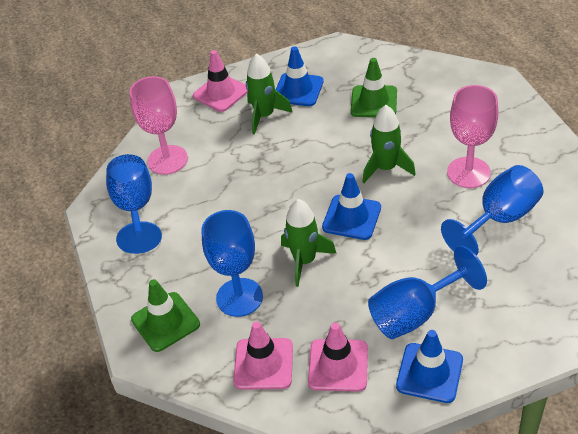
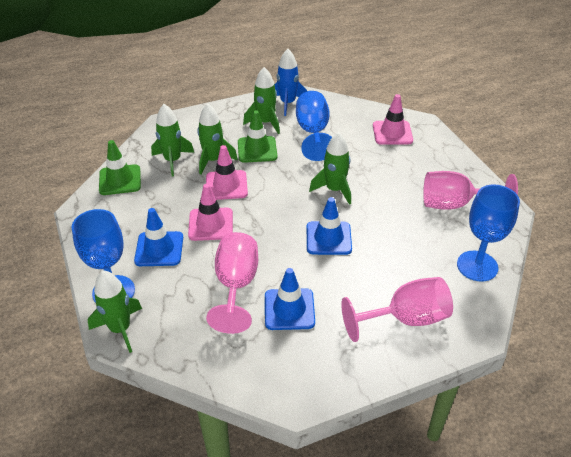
blue goblet: 4 -> 3
blue rocket: 0 -> 1
green rocket: 3 -> 5
pink goblet: 2 -> 3

